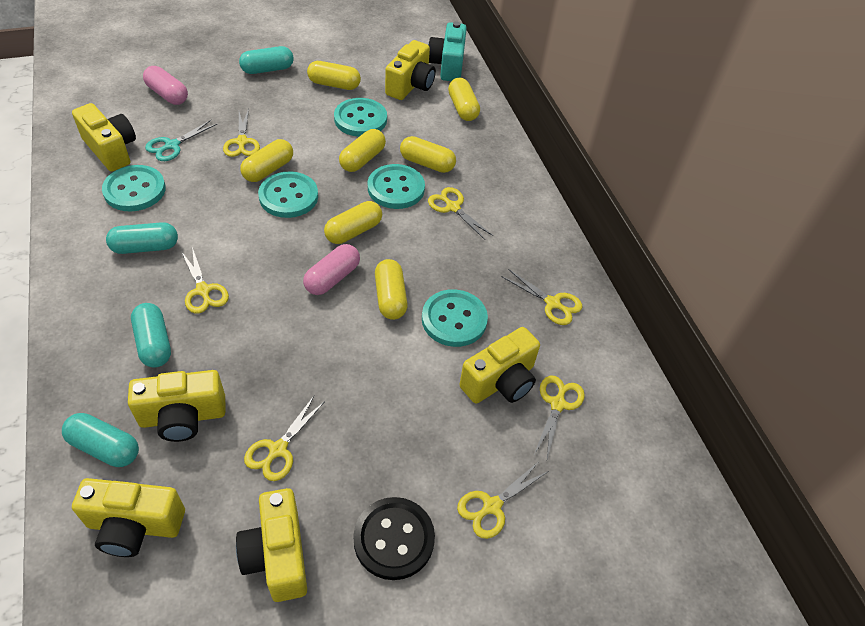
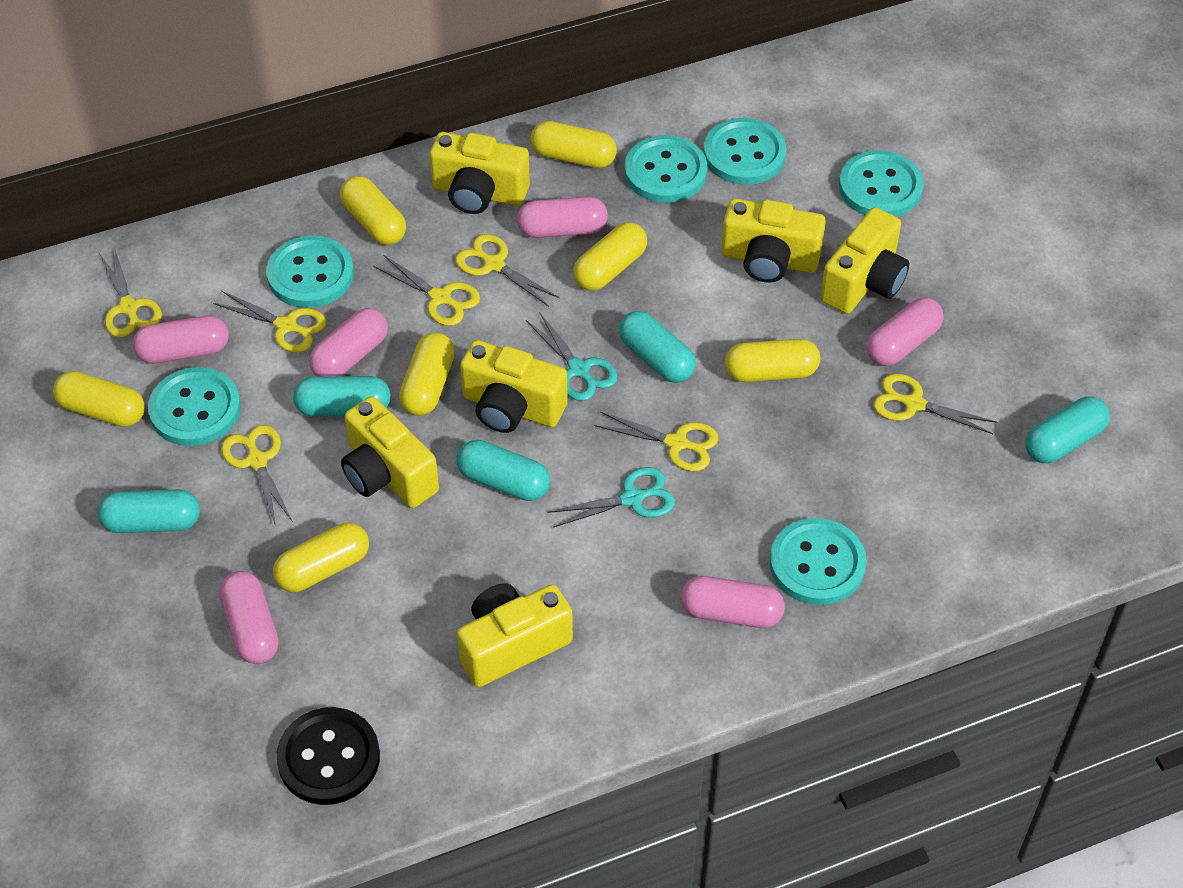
pink capsule: 2 -> 6
turquoise button: 5 -> 6
turquoise camera: 1 -> 0
turquoise capsule: 4 -> 5
turquoise scissors: 1 -> 2

